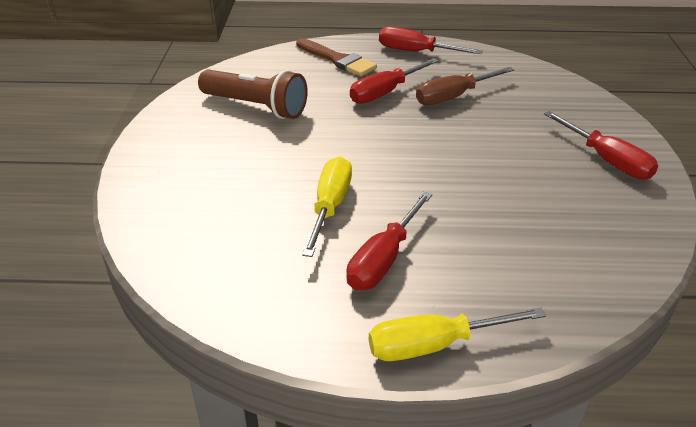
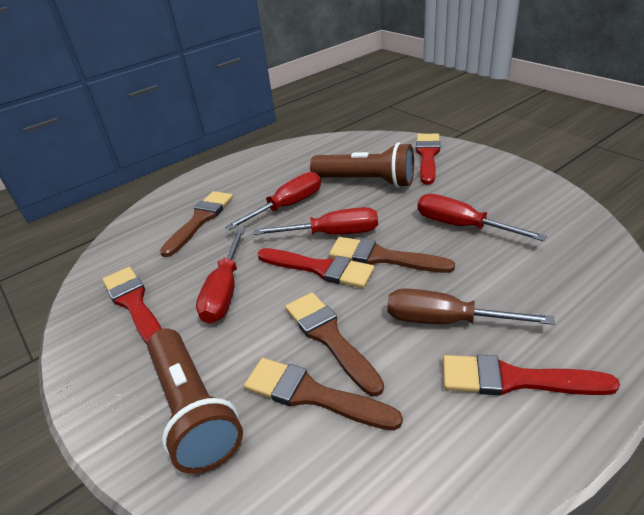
brown brush: 1 -> 4
brown flashlight: 1 -> 2
red brush: 0 -> 4
yellow screwdriver: 2 -> 0

